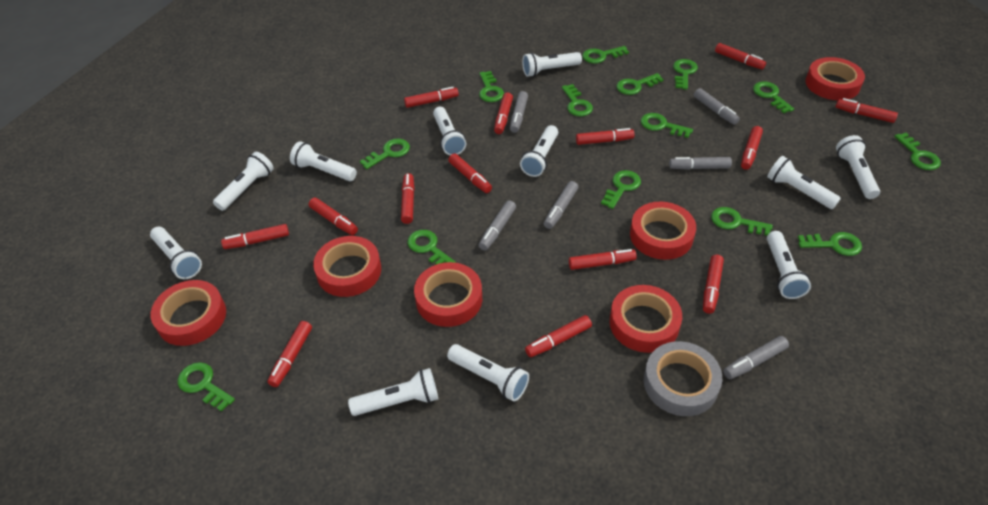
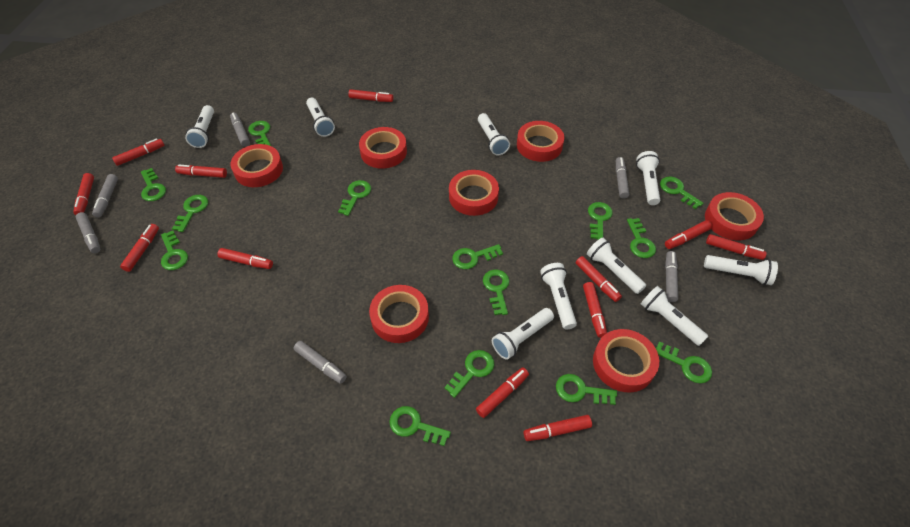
grey tape: 1 -> 0
red marker: 14 -> 12
red tape: 6 -> 7
white flashlight: 11 -> 9

